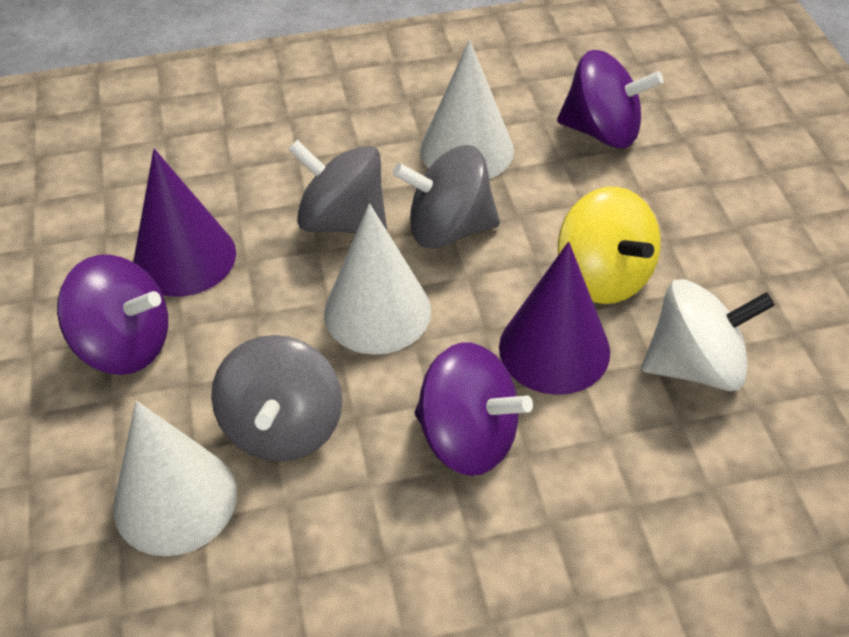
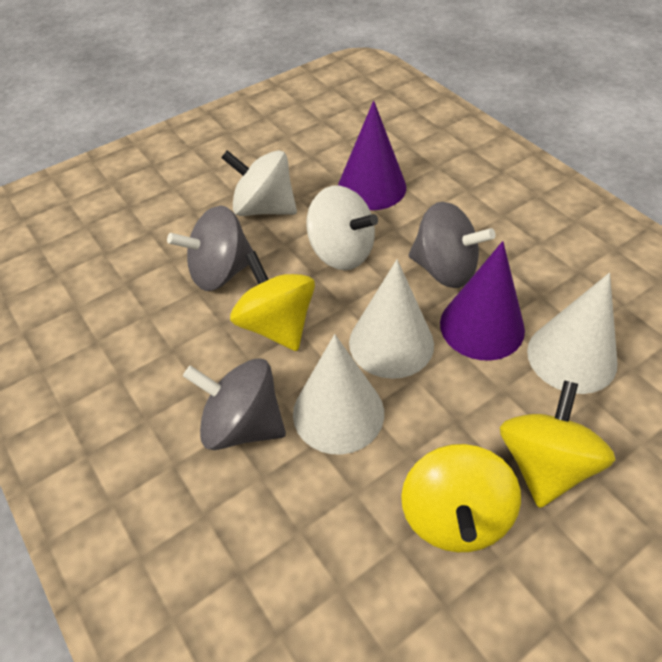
purple spinning top: 3 -> 0
white spinning top: 1 -> 2
yellow spinning top: 1 -> 3

